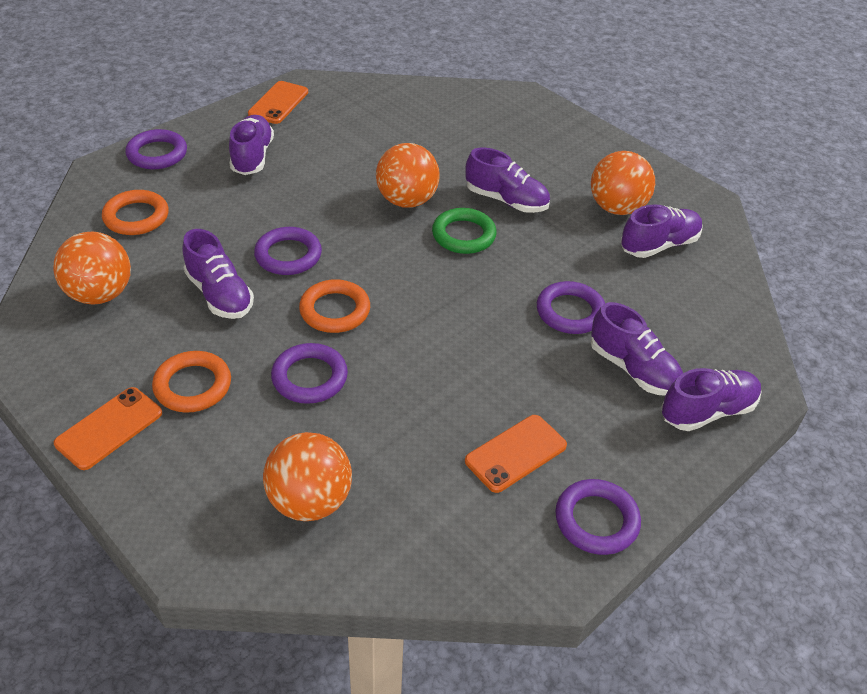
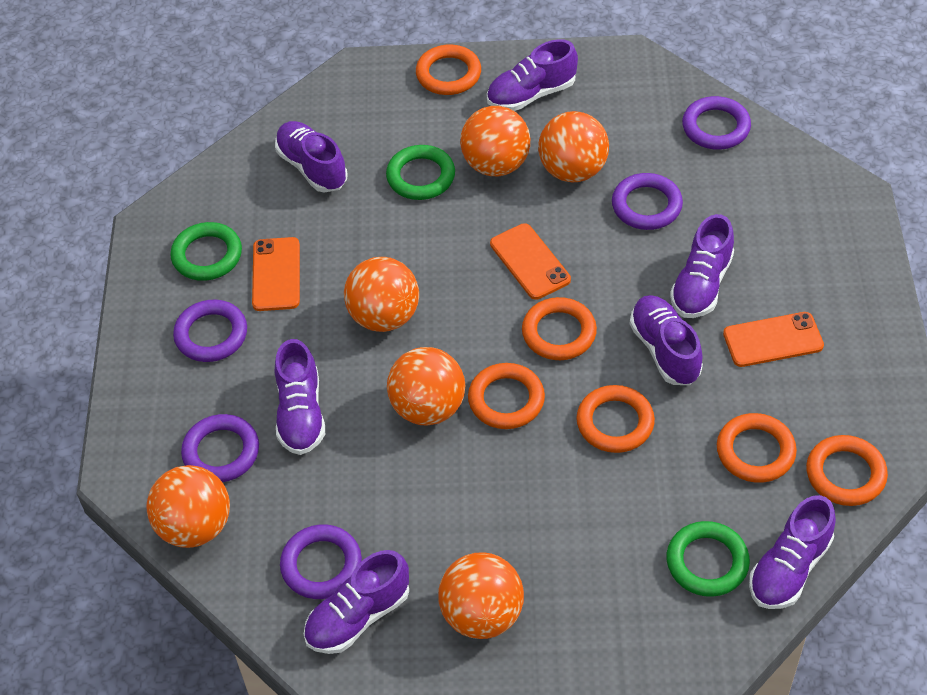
green ring: 1 -> 3
orange ball: 4 -> 6
orange ring: 3 -> 6
purple shoe: 6 -> 7

